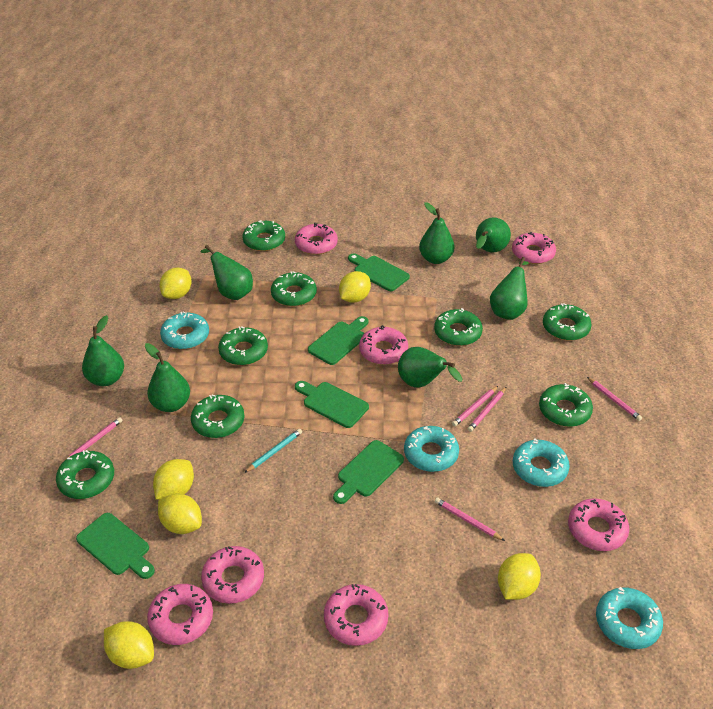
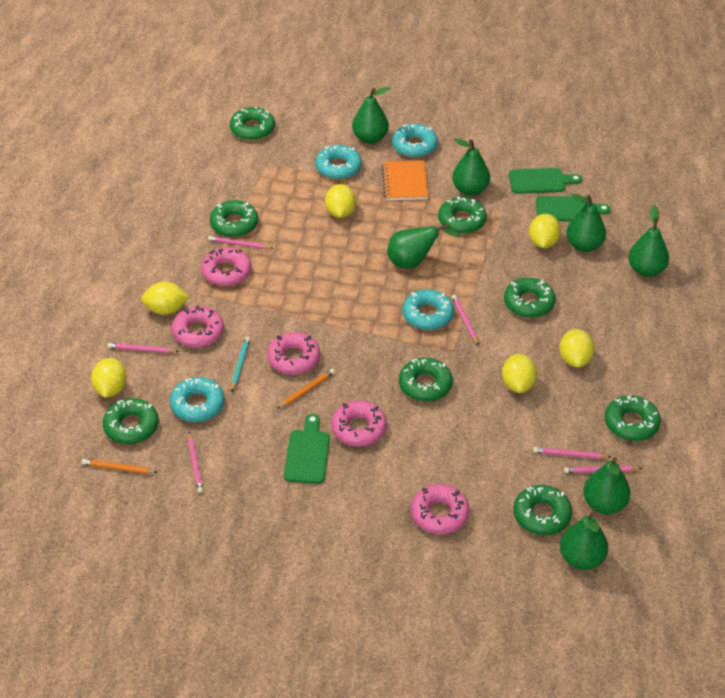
green cutting board: 5 -> 3
orange notebook: 0 -> 1
orange pencil: 0 -> 2
pink donut: 7 -> 5
pink pencil: 5 -> 6

